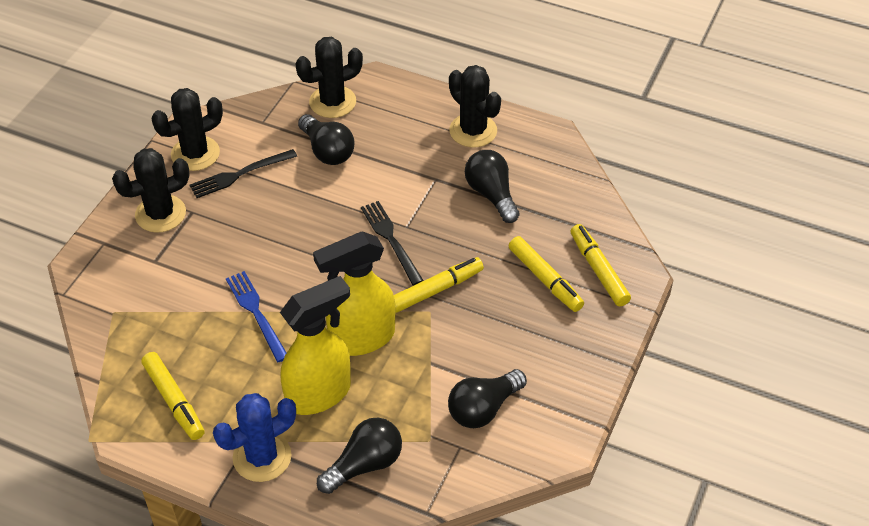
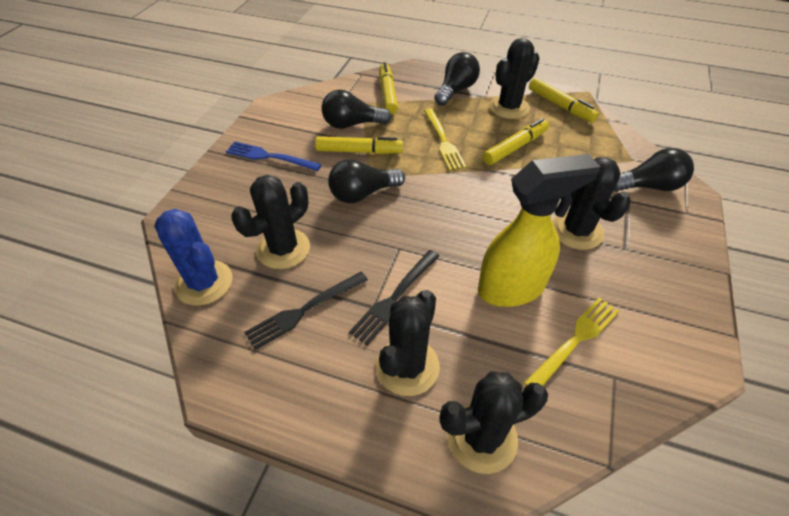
black cactus: 4 -> 5
yellow fork: 0 -> 2
yellow spray bottle: 2 -> 1

